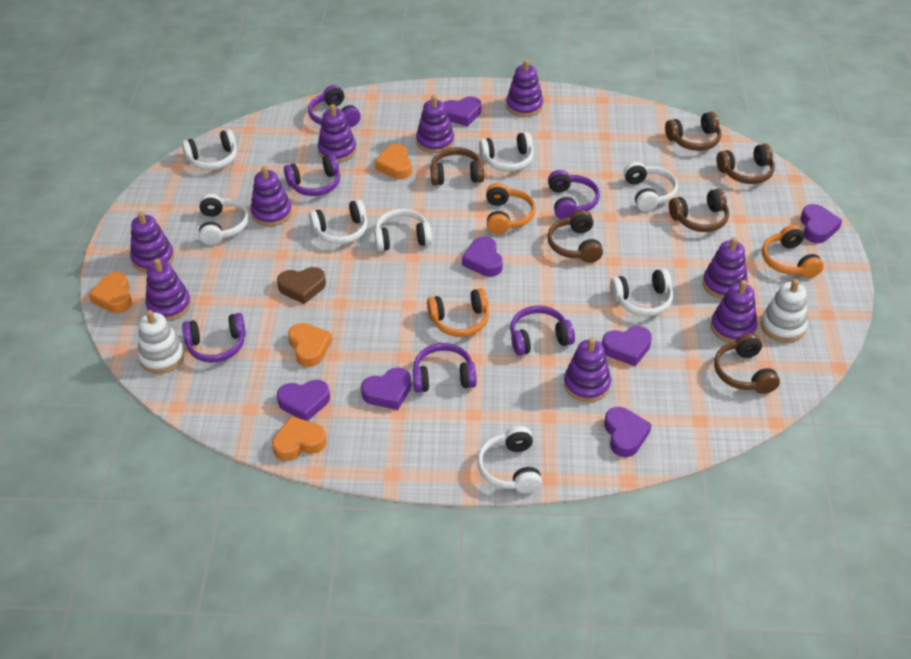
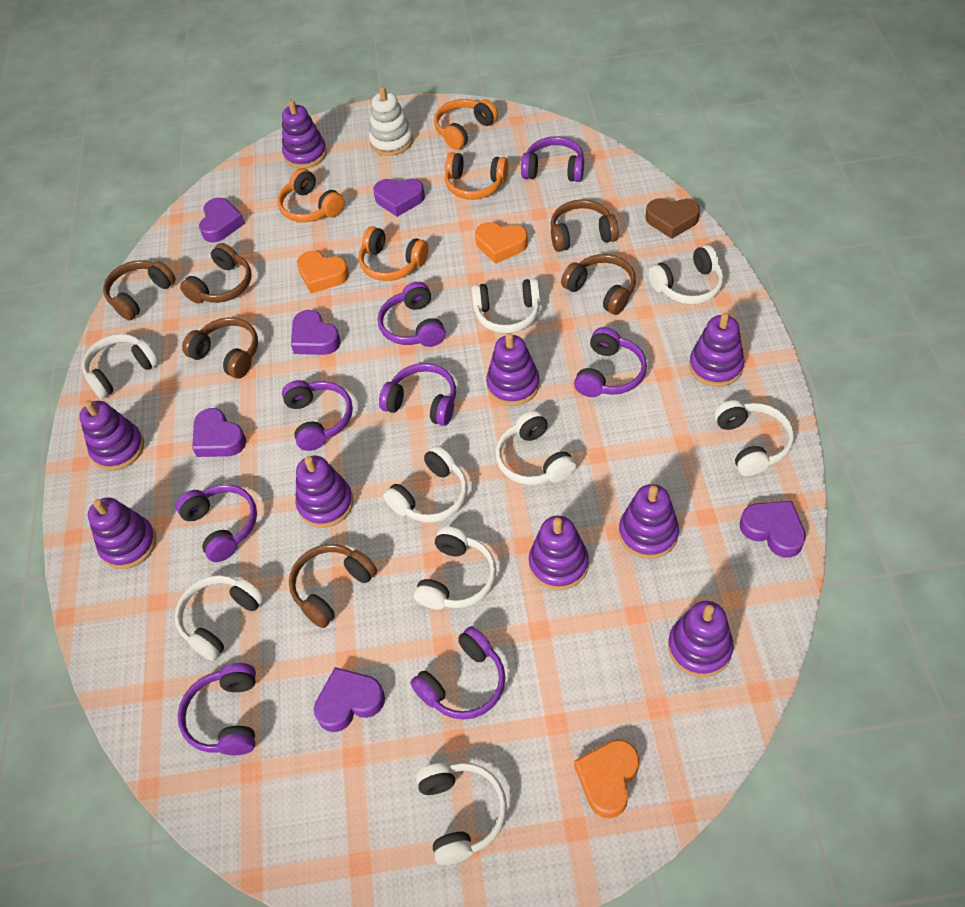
orange headphones: 3 -> 4
orange heart: 4 -> 3
purple headphones: 6 -> 8
purple heart: 7 -> 6
white headphones: 8 -> 9
white stacking toy: 2 -> 1

